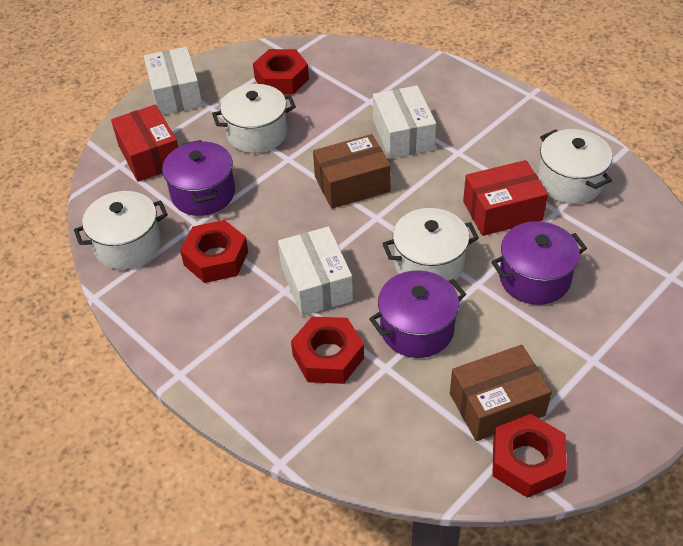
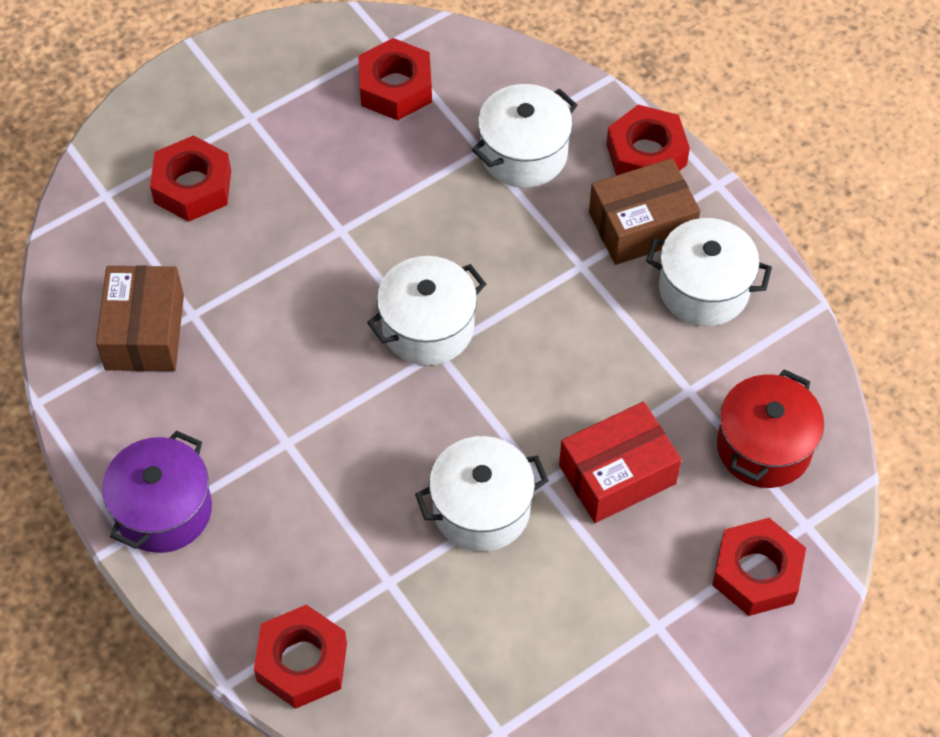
purple pot: 3 -> 1
red box: 2 -> 1
red nut: 4 -> 5
red pot: 0 -> 1
white box: 3 -> 0

